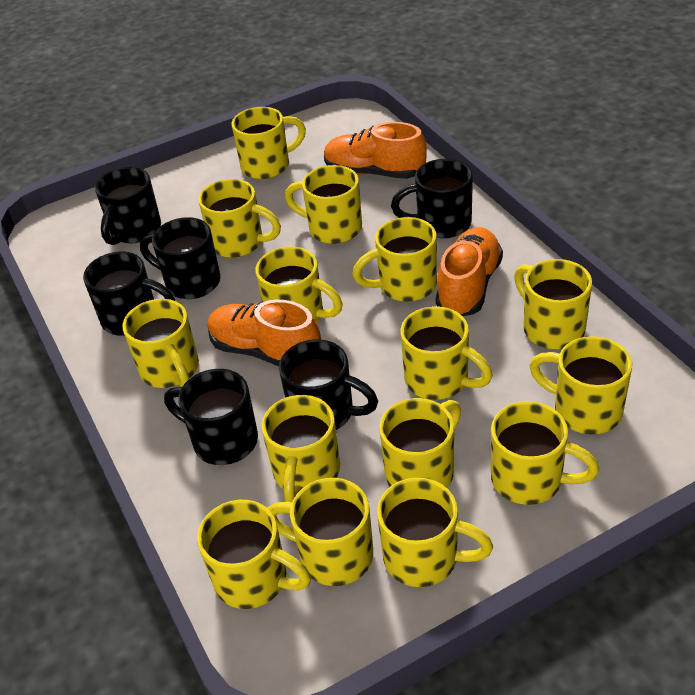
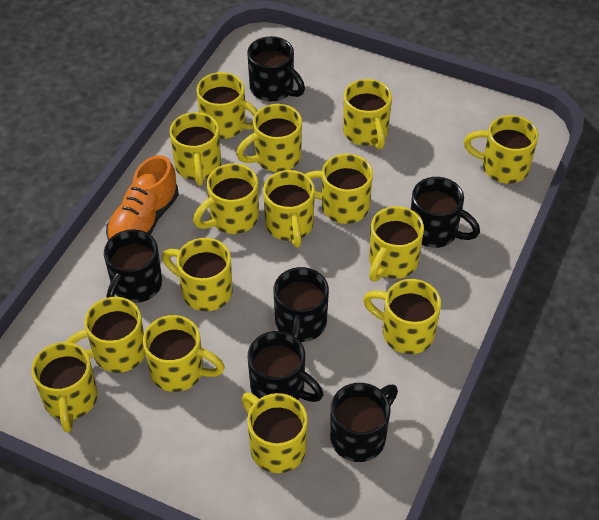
orange shoe: 3 -> 1

